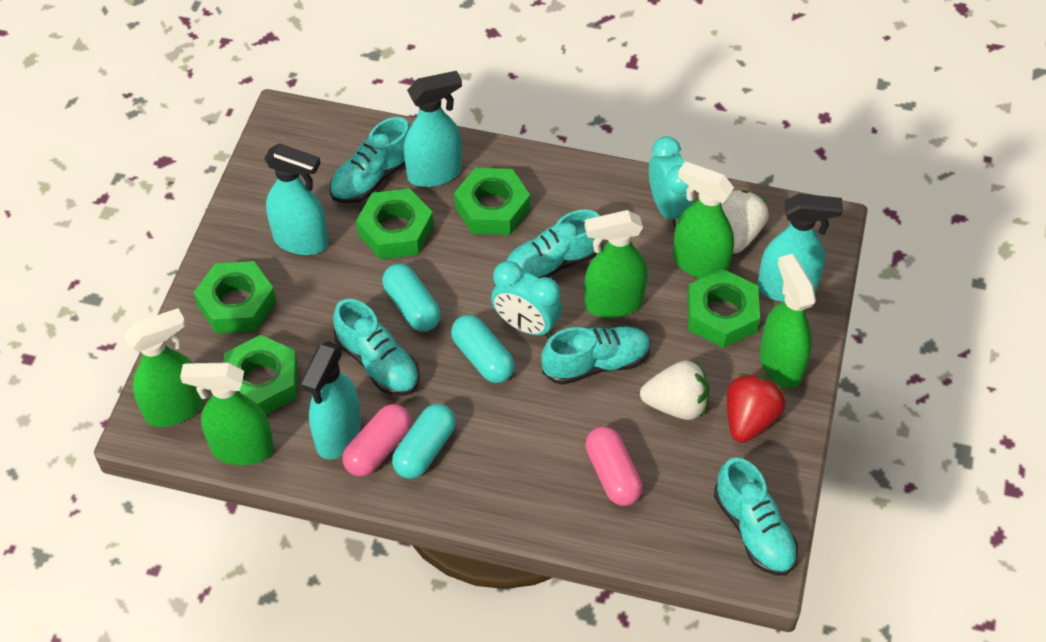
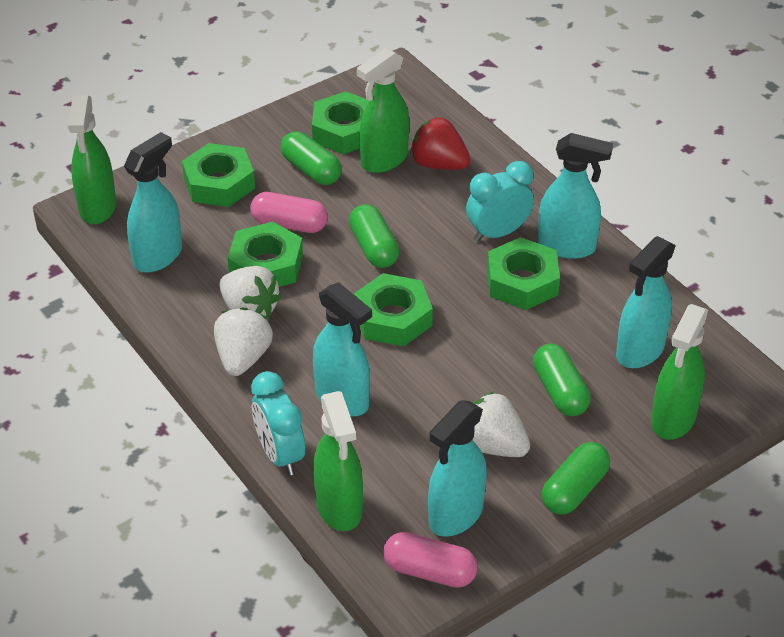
green capsule: 0 -> 4
green spray bottle: 5 -> 4
turquoise capsule: 3 -> 0
turquoise shoe: 5 -> 0
turquoise spray bottle: 4 -> 5
white strawberry: 2 -> 3

